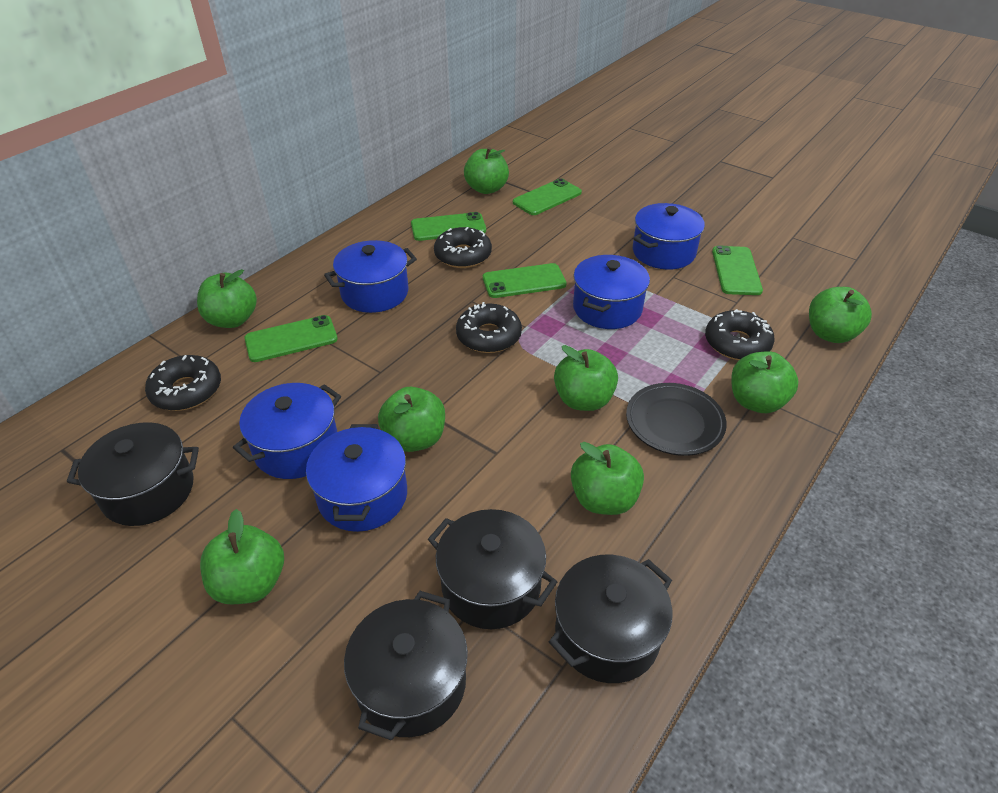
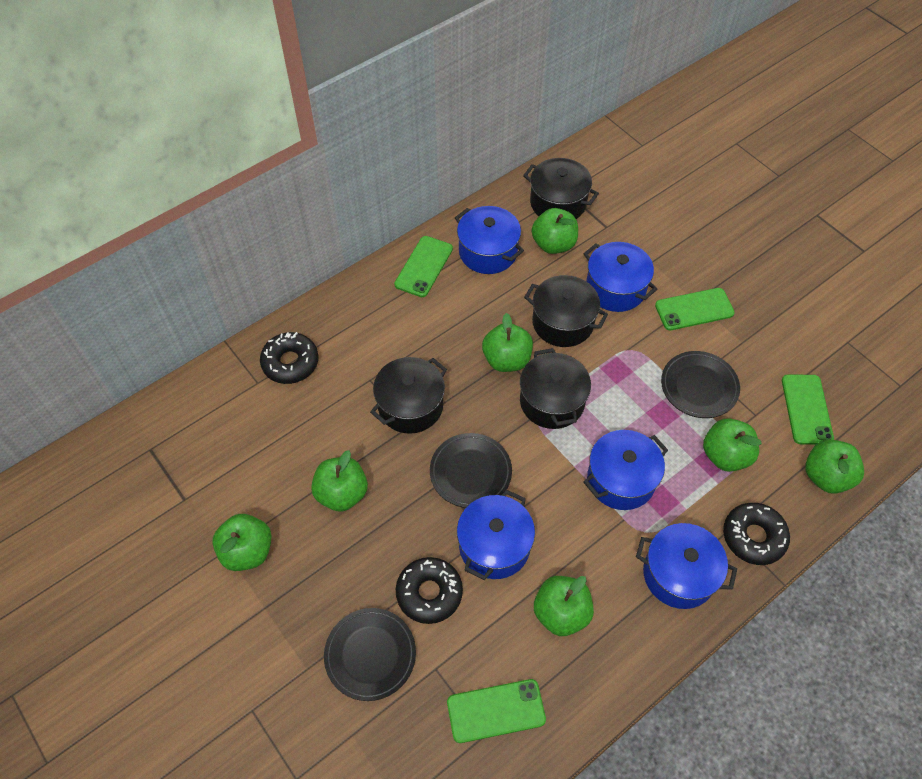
black donut: 4 -> 3
black plate: 1 -> 3
green apple: 8 -> 7
green phone: 5 -> 4

